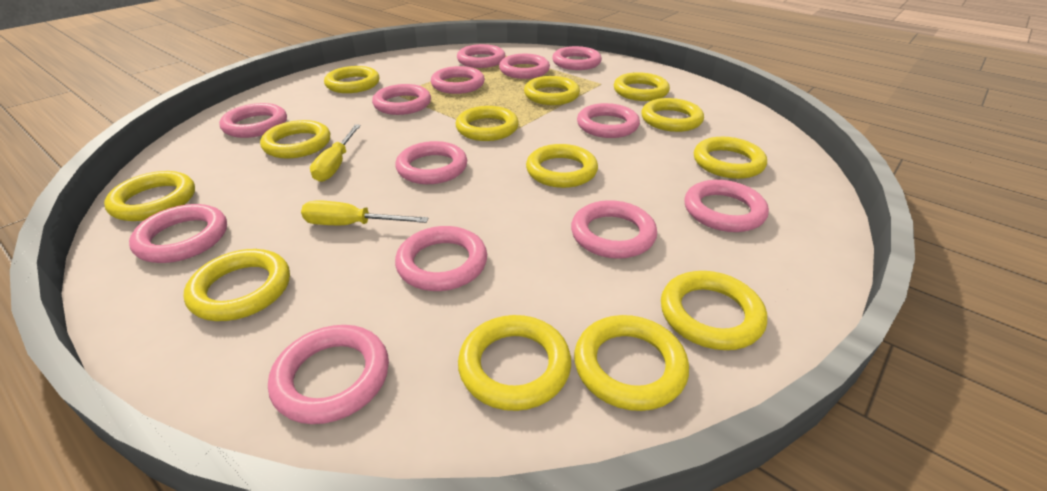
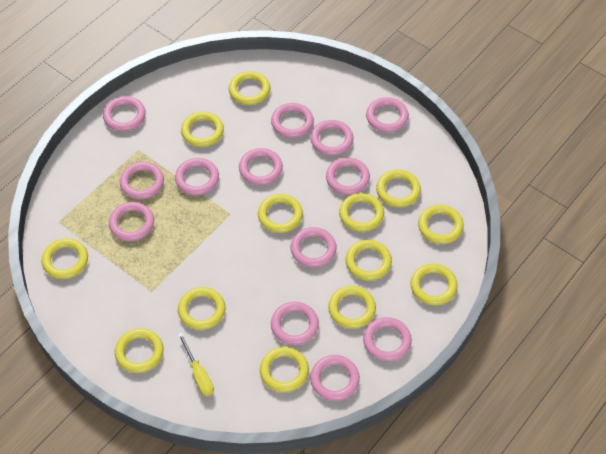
yellow screwdriver: 2 -> 1

